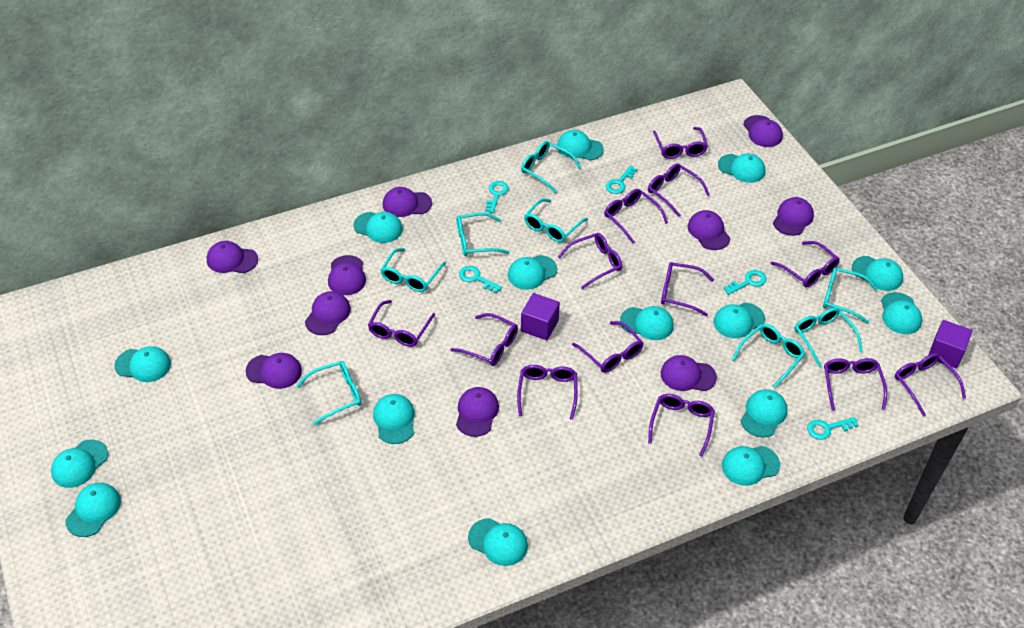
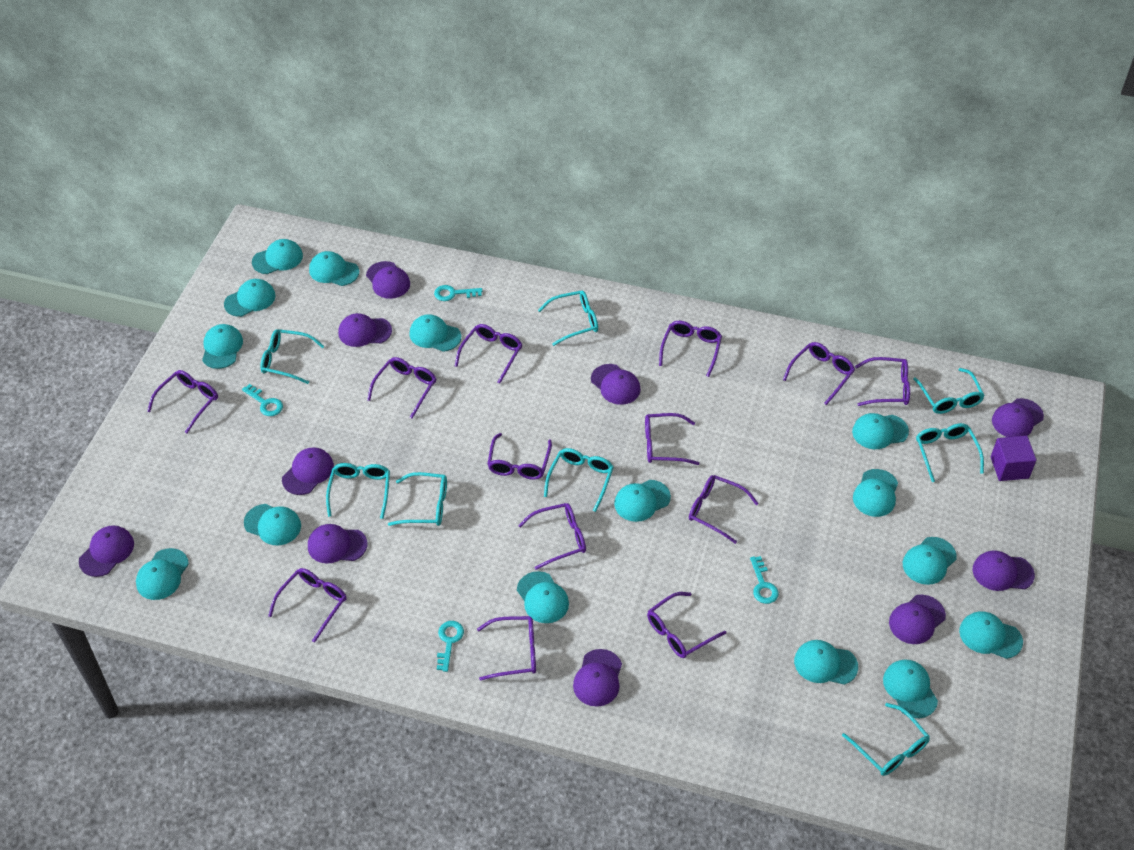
purple cube: 2 -> 1
turquoise key: 5 -> 4

